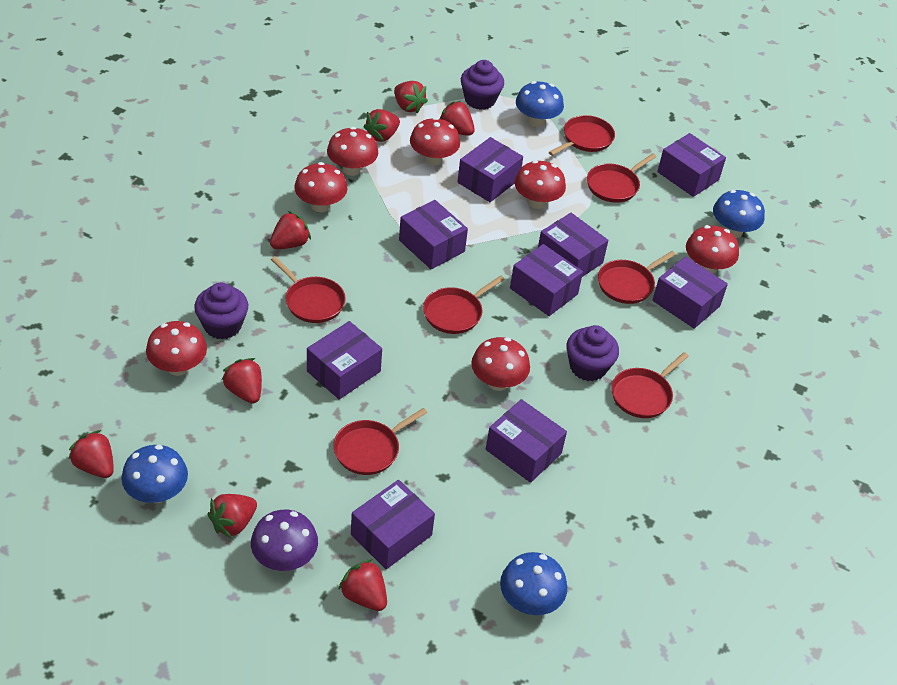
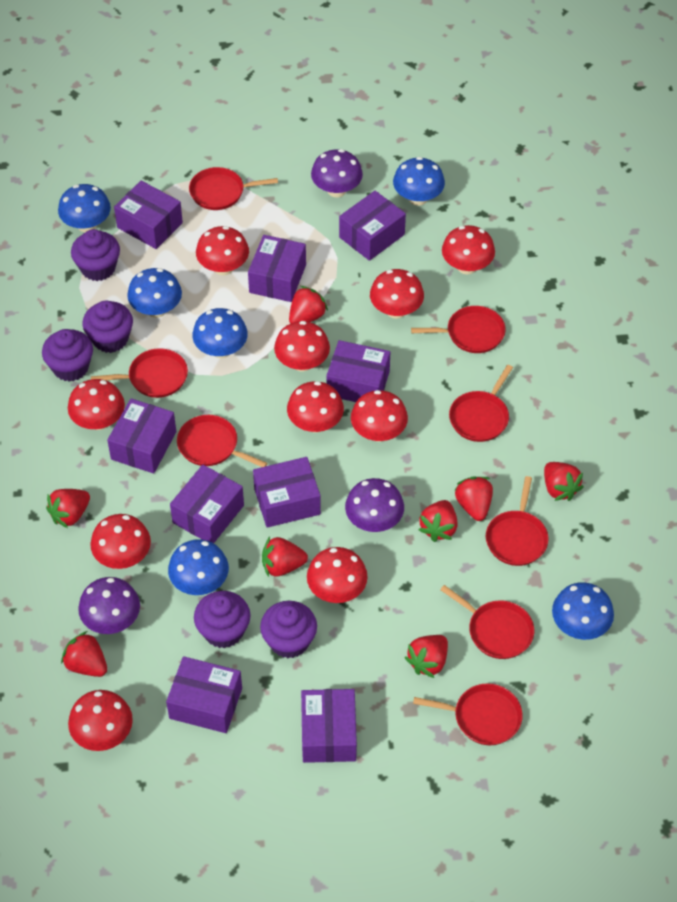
blue mushroom: 4 -> 6
purple cupcake: 3 -> 5
purple mushroom: 1 -> 3
red mushroom: 7 -> 10
red pan: 7 -> 8

